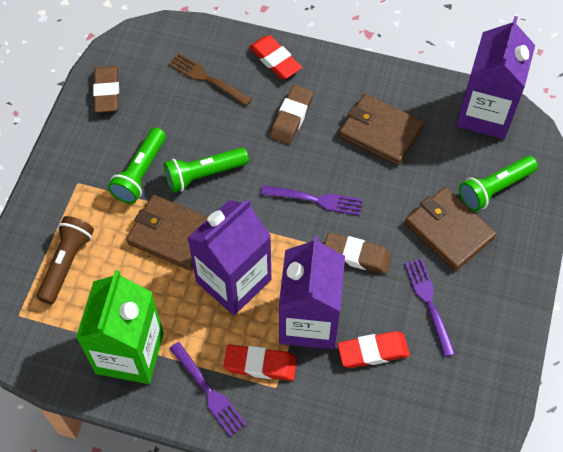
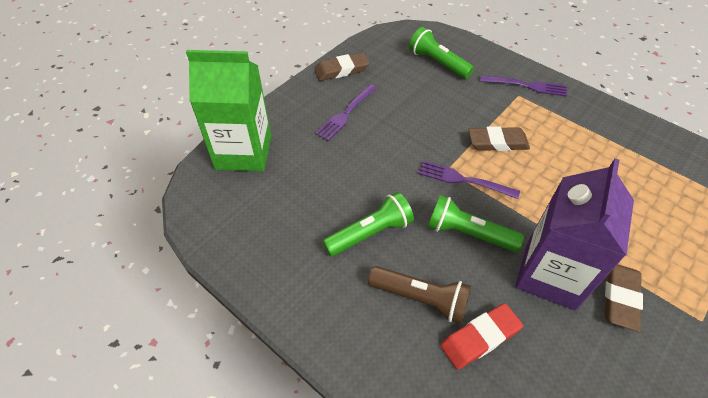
brown fork: 1 -> 0
brown wallet: 3 -> 0
purple carton: 3 -> 1
red eraser: 3 -> 1

